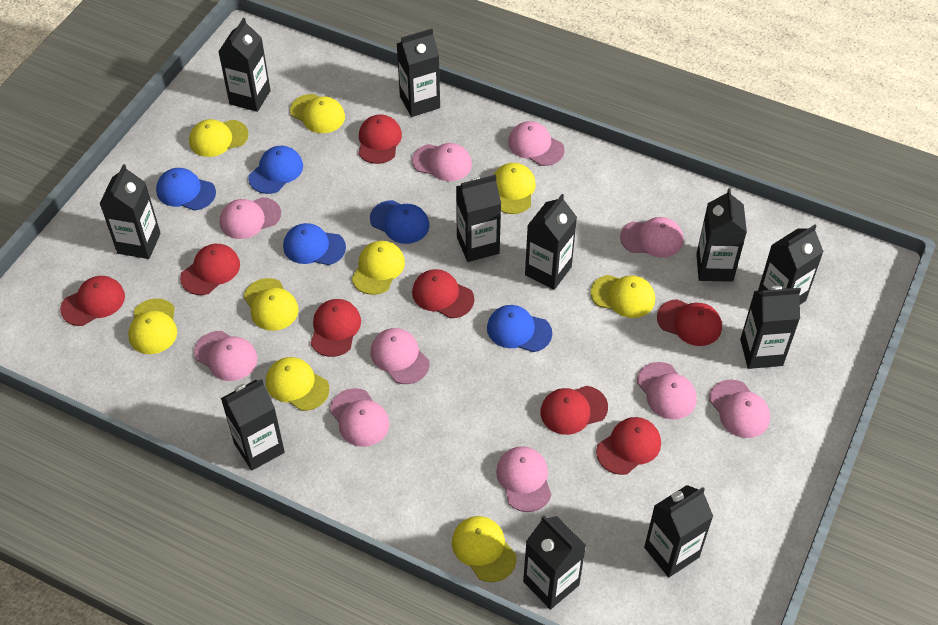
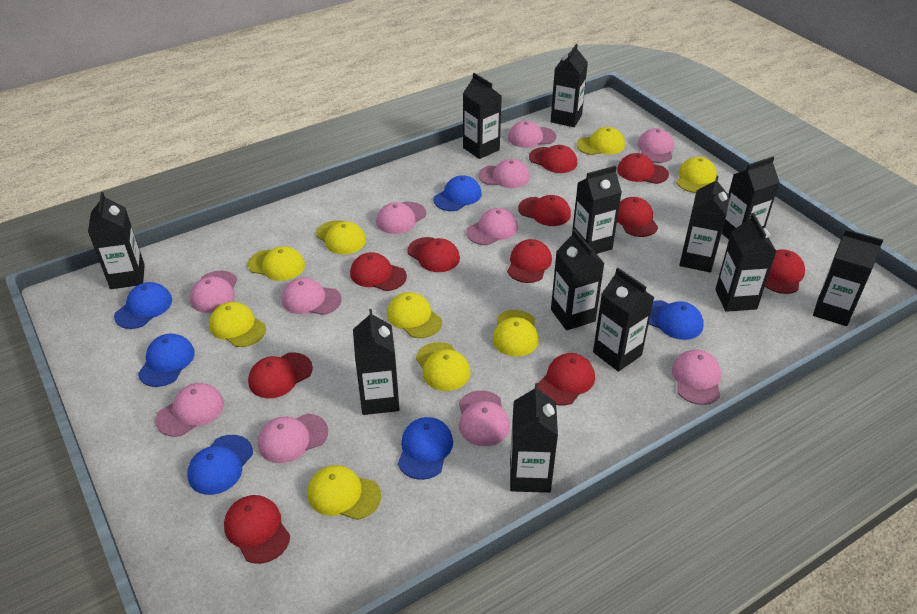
black carton: 11 -> 12
blue cap: 5 -> 6
pink cap: 10 -> 11
red cap: 8 -> 11

